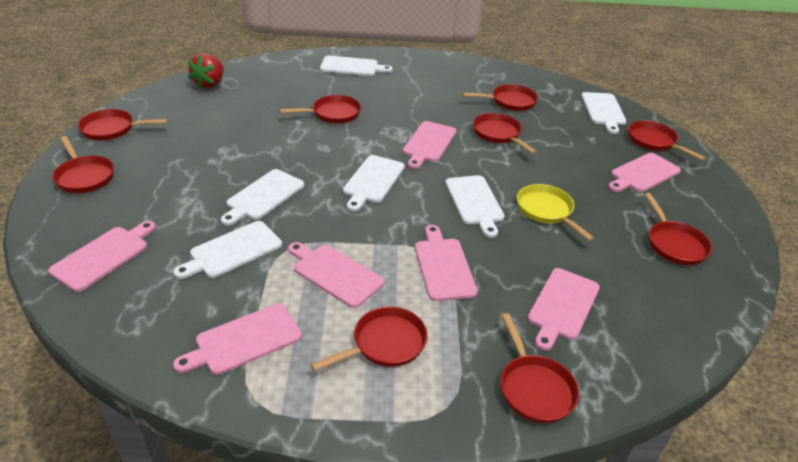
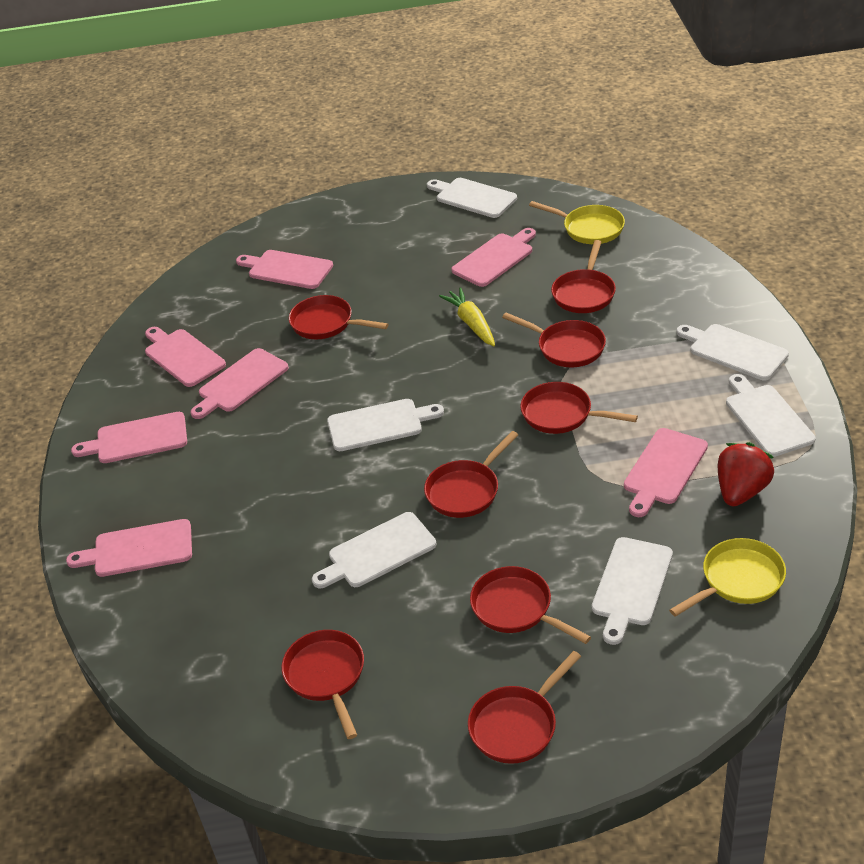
red pan: 9 -> 8
yellow carrot: 0 -> 1
yellow pan: 1 -> 2

